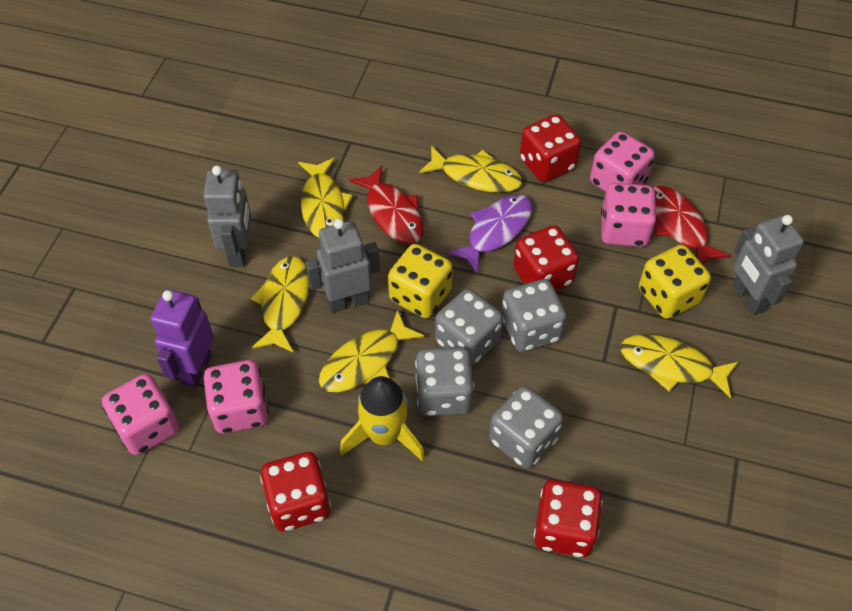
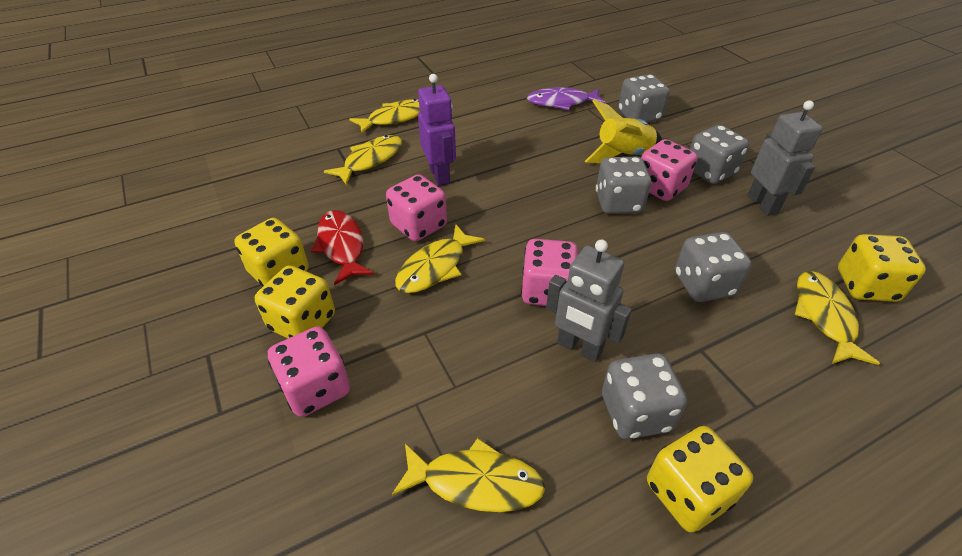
grey dice: 4 -> 5
grey robot: 3 -> 2
red dice: 4 -> 0
red fish: 2 -> 1
yellow dice: 2 -> 4

